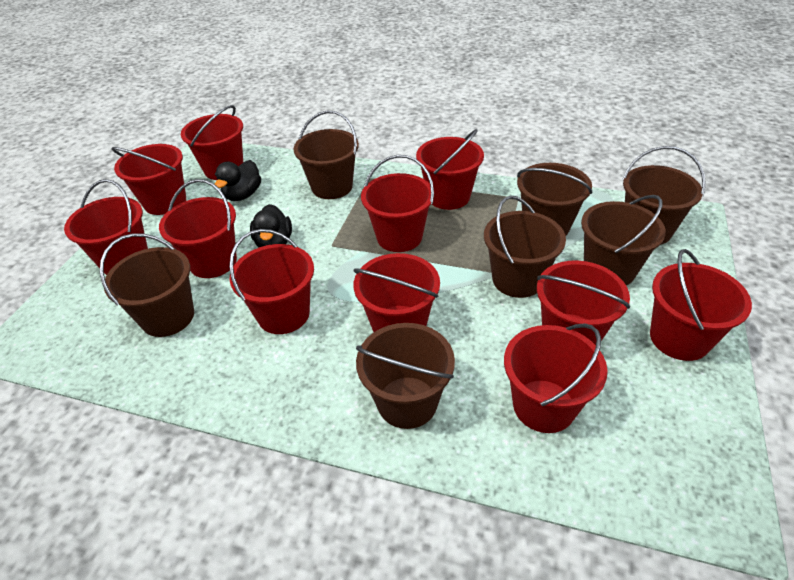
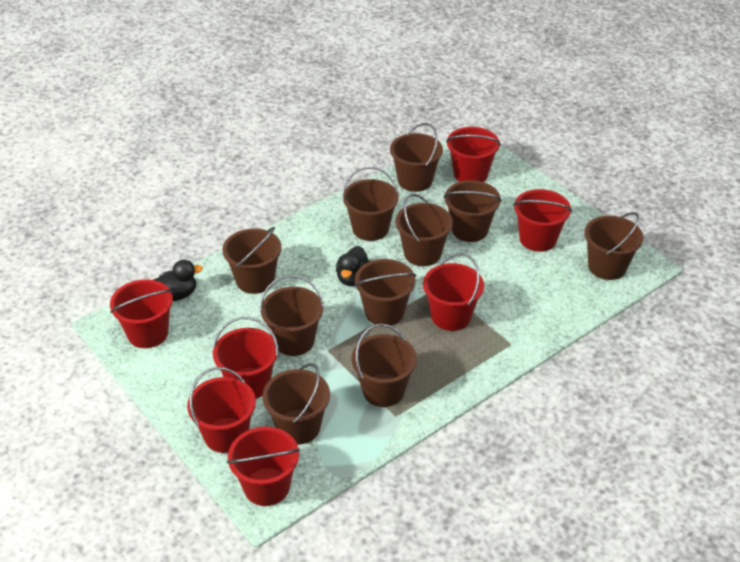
brown bucket: 7 -> 10
red bucket: 11 -> 7

